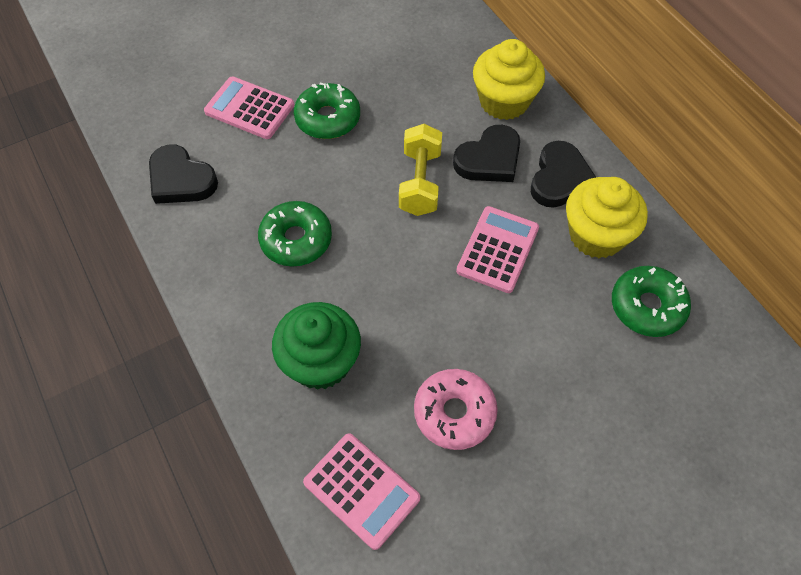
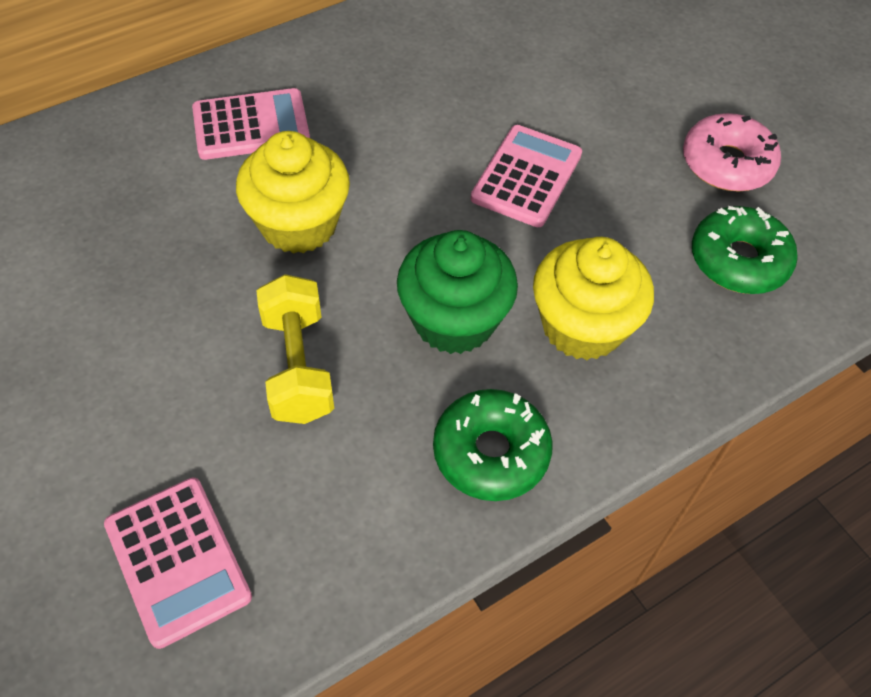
black heart: 3 -> 0
green donut: 3 -> 2

